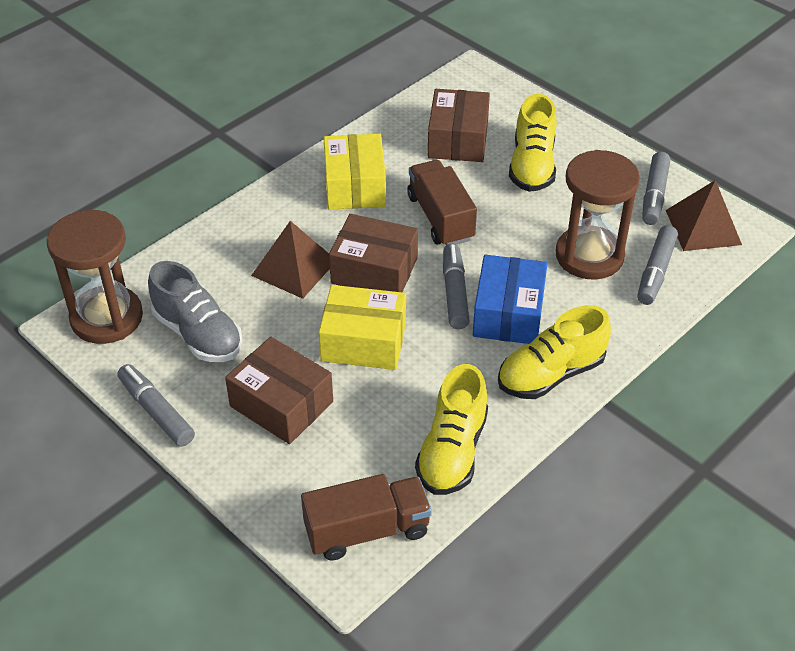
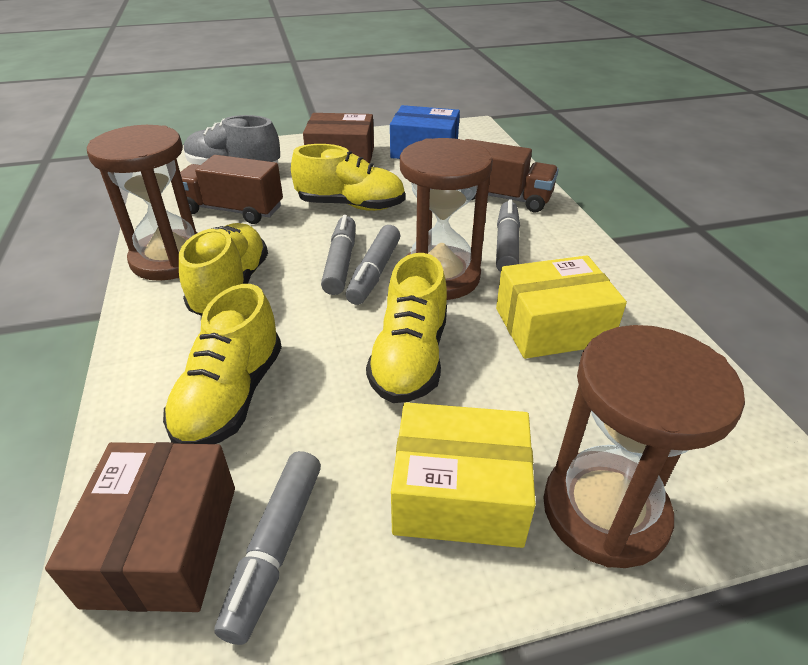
brown box: 3 -> 2
brown hourglass: 2 -> 3
brown pyramid: 2 -> 0
yellow shoe: 3 -> 4

